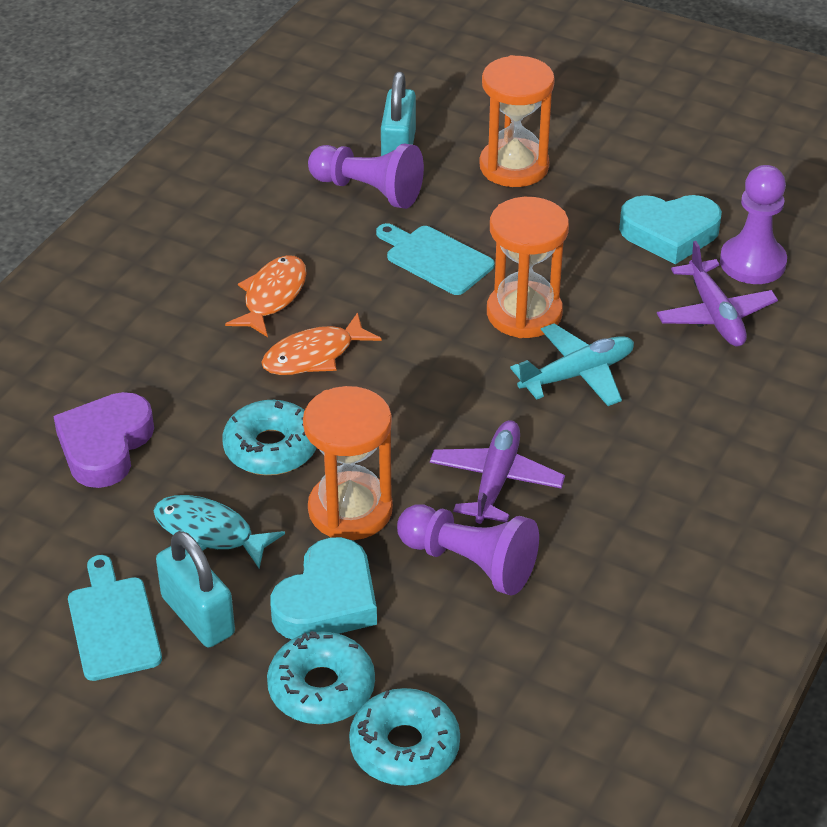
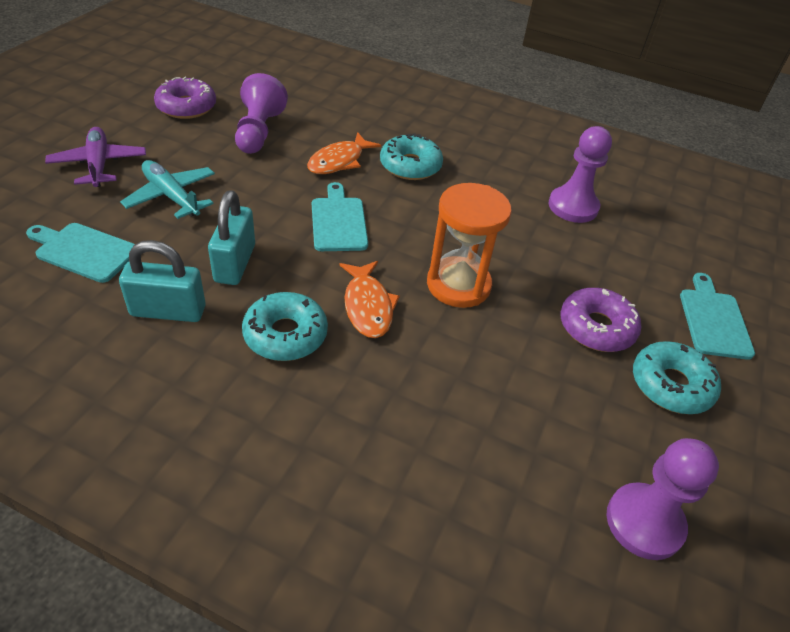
orange hourglass: 3 -> 1
purple donut: 0 -> 2
purple heart: 1 -> 0
purple plane: 2 -> 1
turquoise cutting board: 2 -> 3
turquoise fish: 1 -> 0
turquoise heart: 2 -> 0

